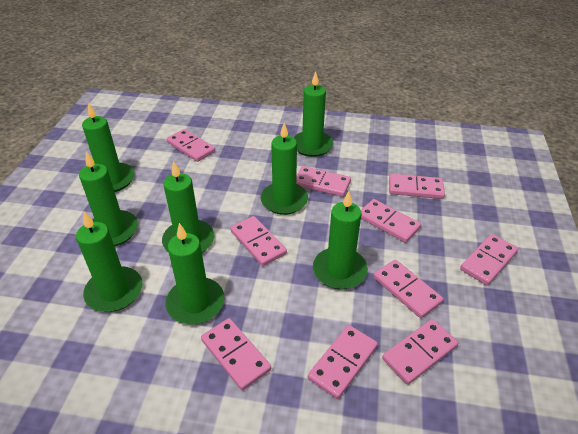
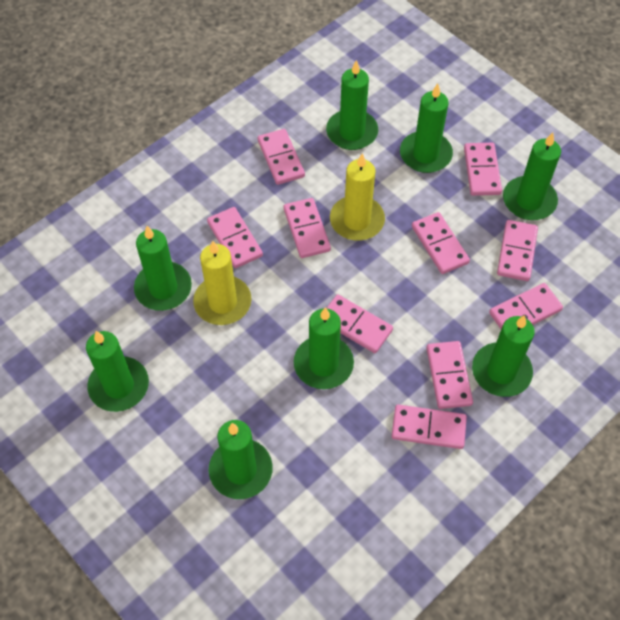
yellow candle: 0 -> 2

